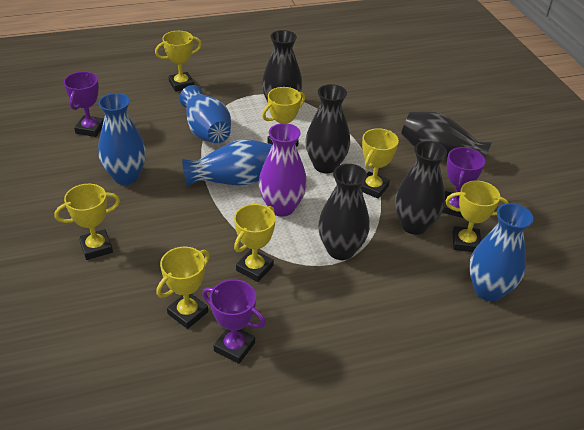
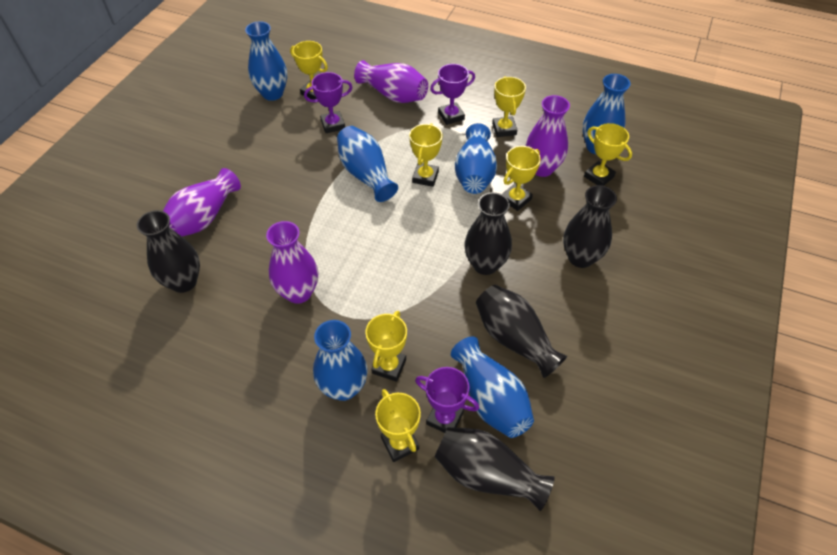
blue vase: 4 -> 6
purple vase: 1 -> 4

